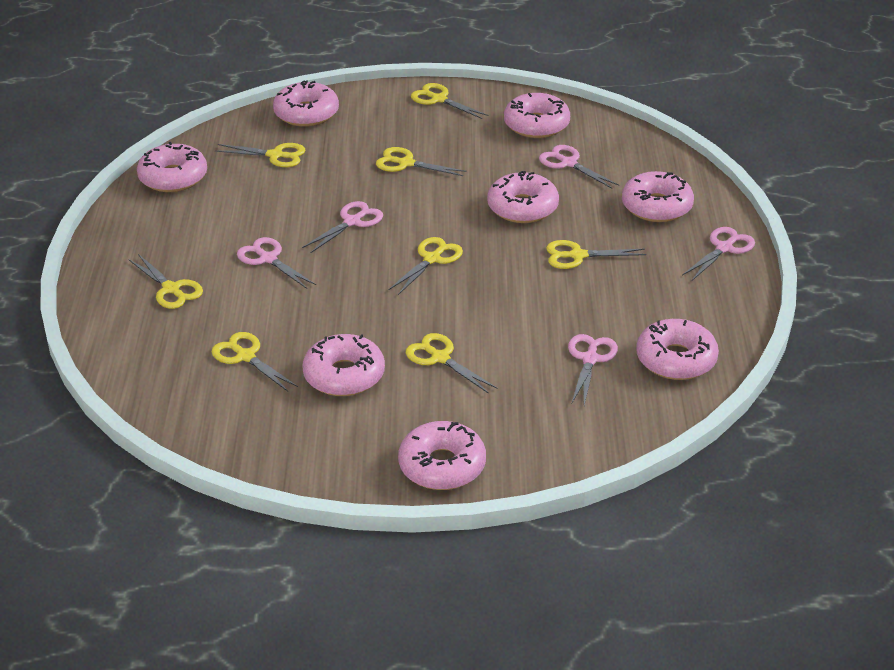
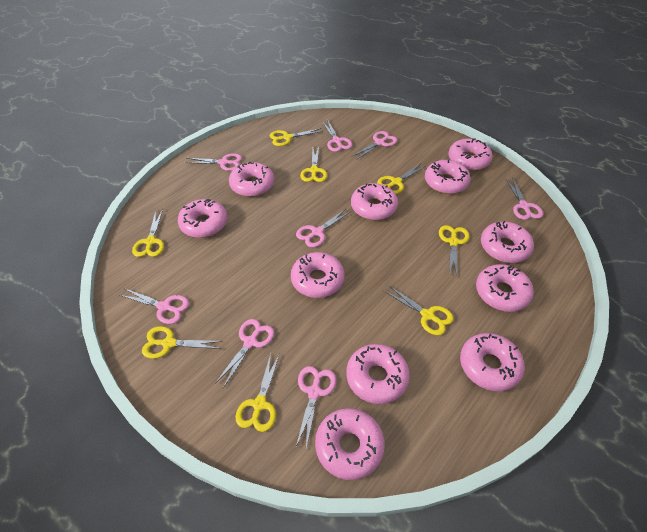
pink donut: 8 -> 11
pink scissors: 5 -> 8

